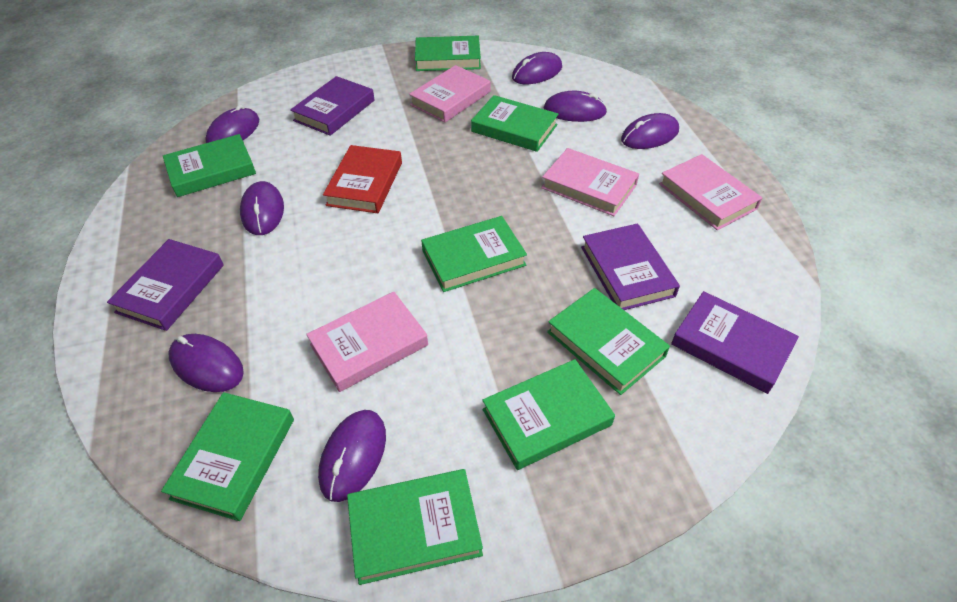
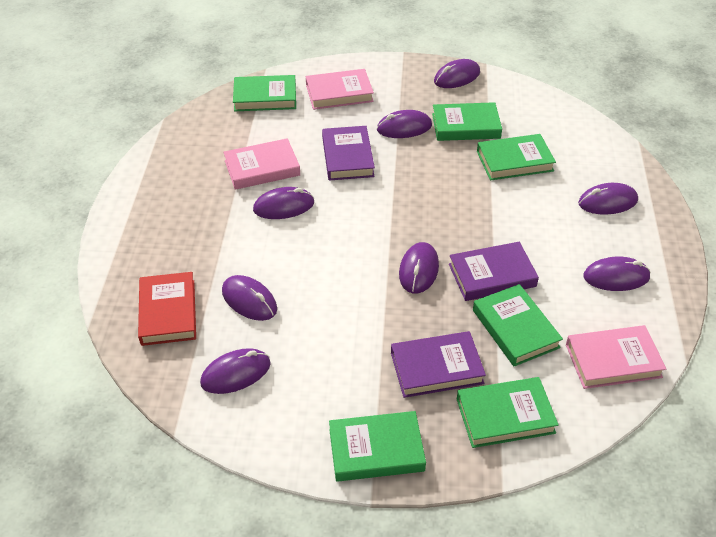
green book: 8 -> 6
pink book: 4 -> 3
purple book: 4 -> 3
purple mouse: 7 -> 8

